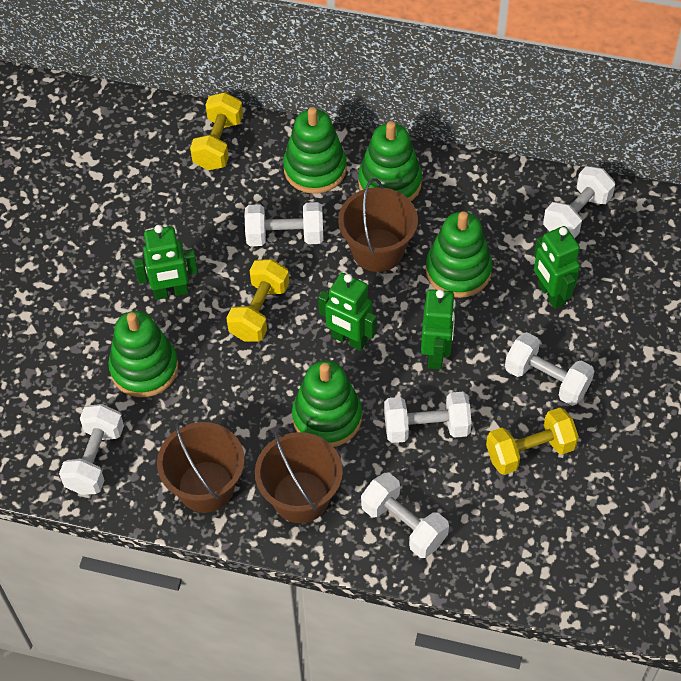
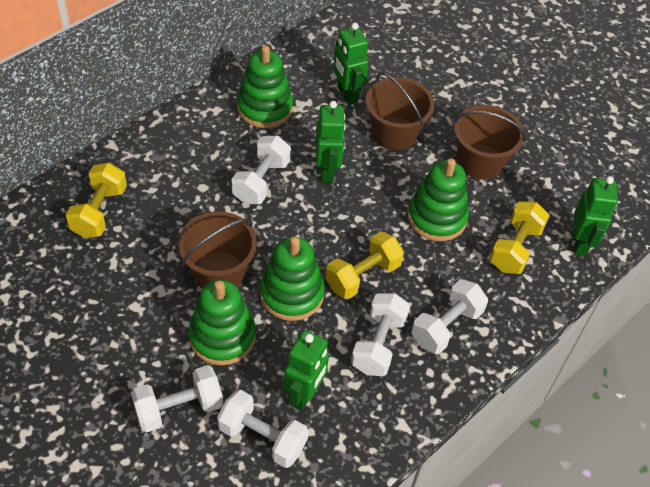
green stacking toy: 5 -> 4
white dumbbell: 6 -> 5

